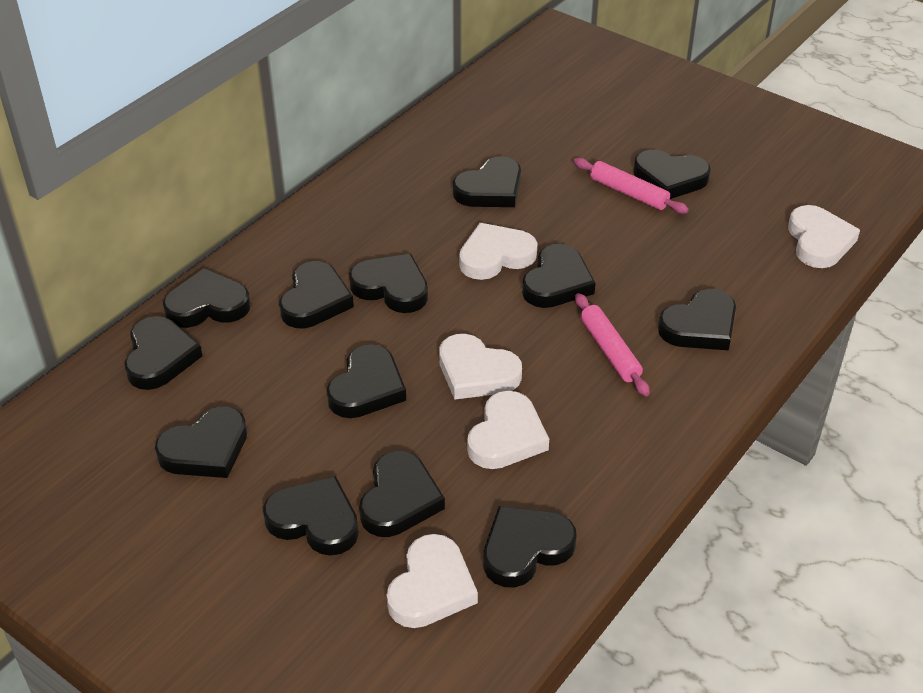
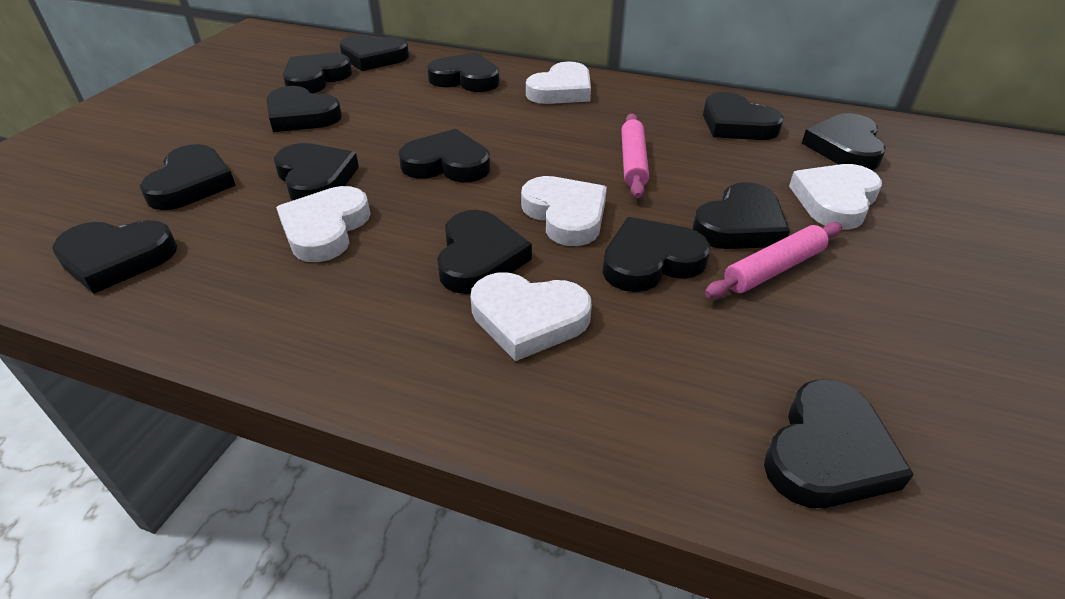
black heart: 13 -> 14

